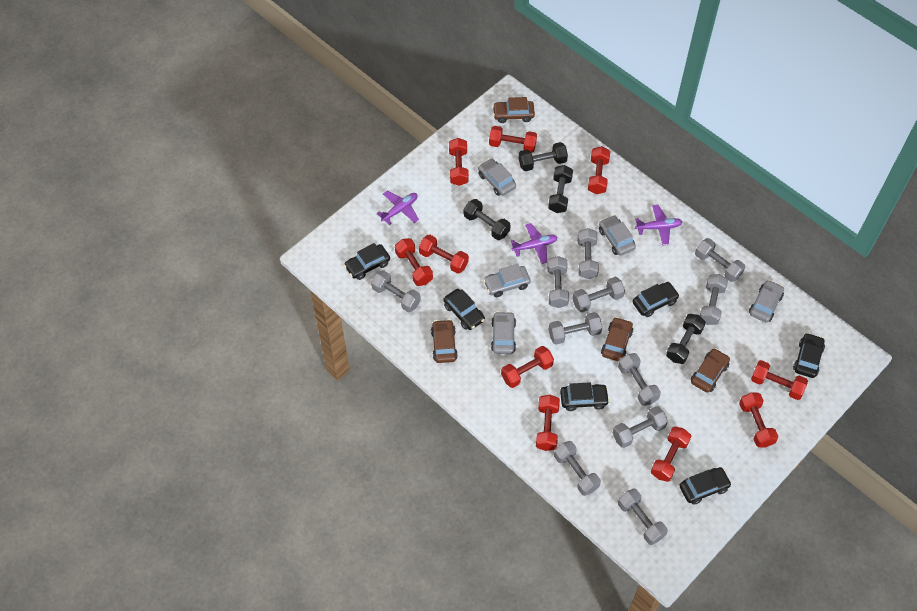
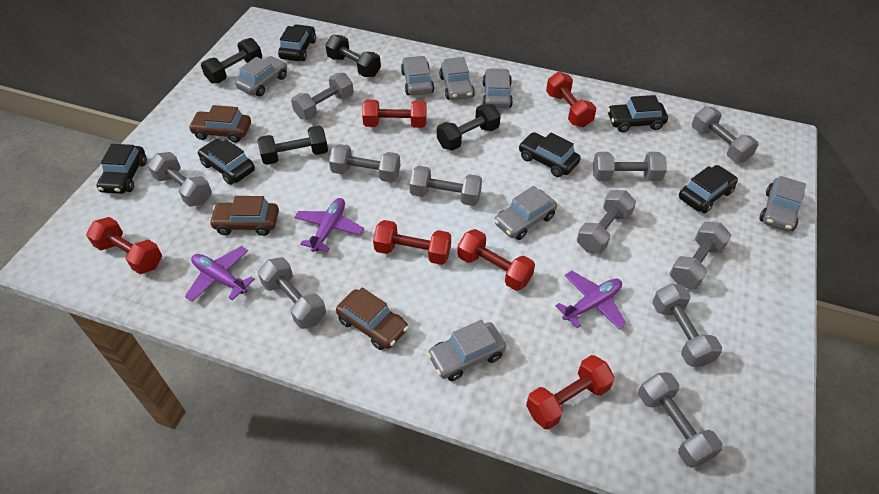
brown car: 4 -> 3
grey car: 5 -> 7
red dumbbell: 10 -> 6

